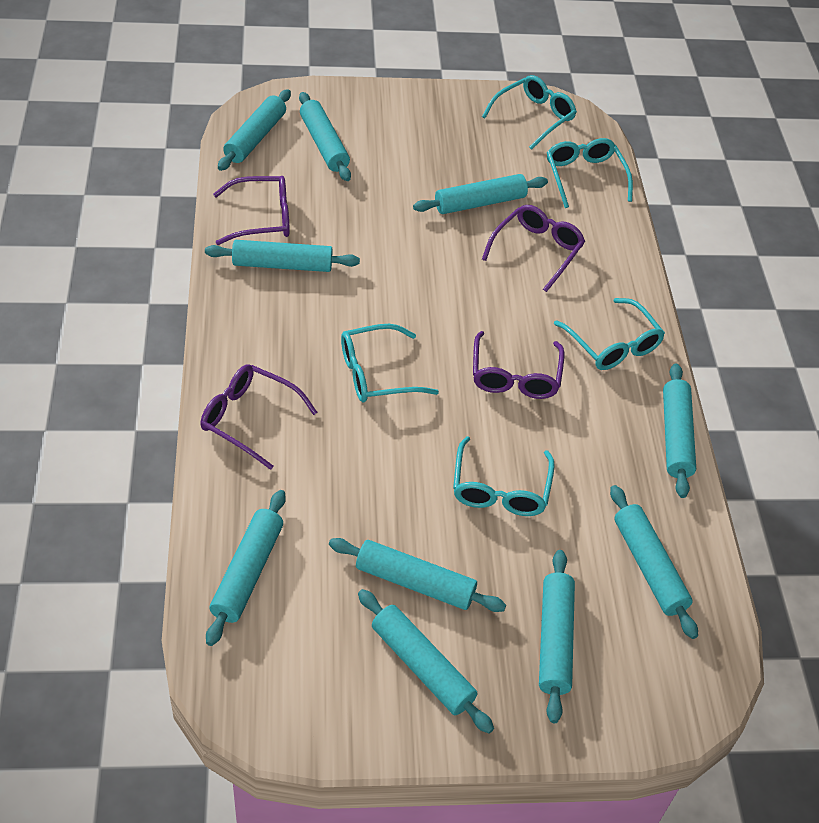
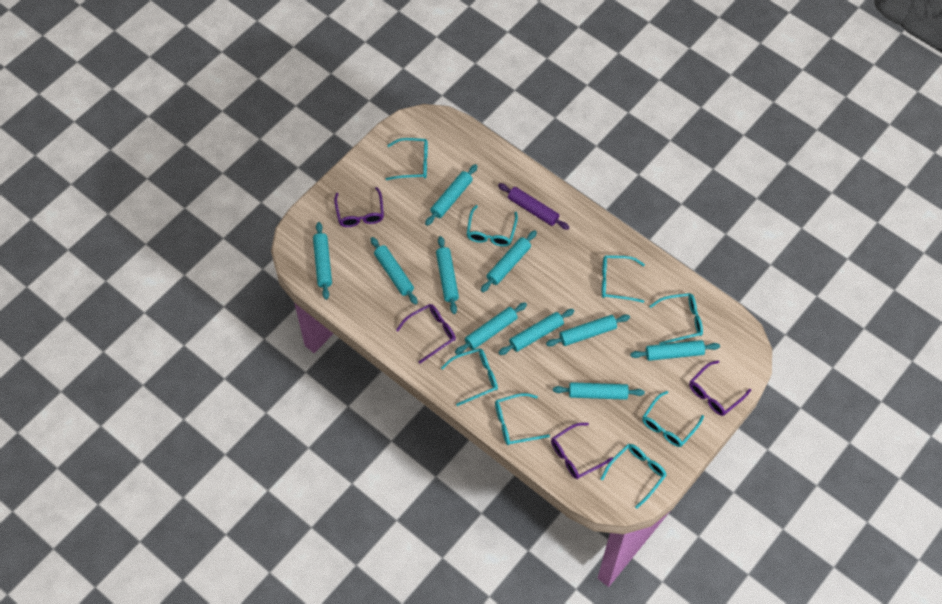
purple rolling pin: 0 -> 1
turquoise glasses: 5 -> 8

